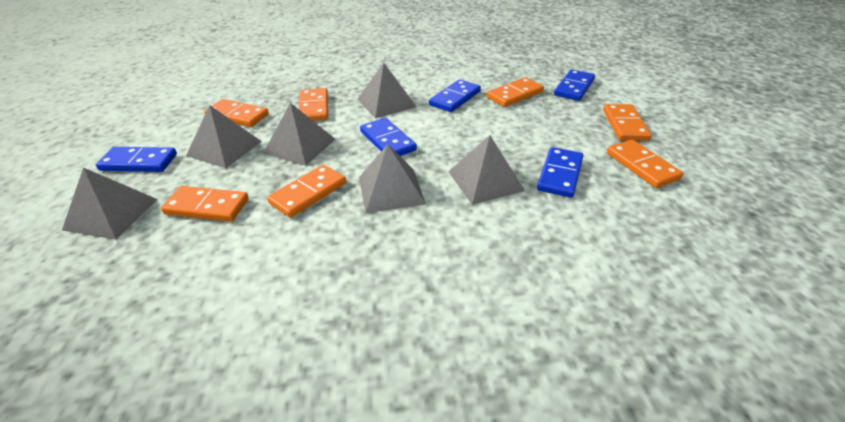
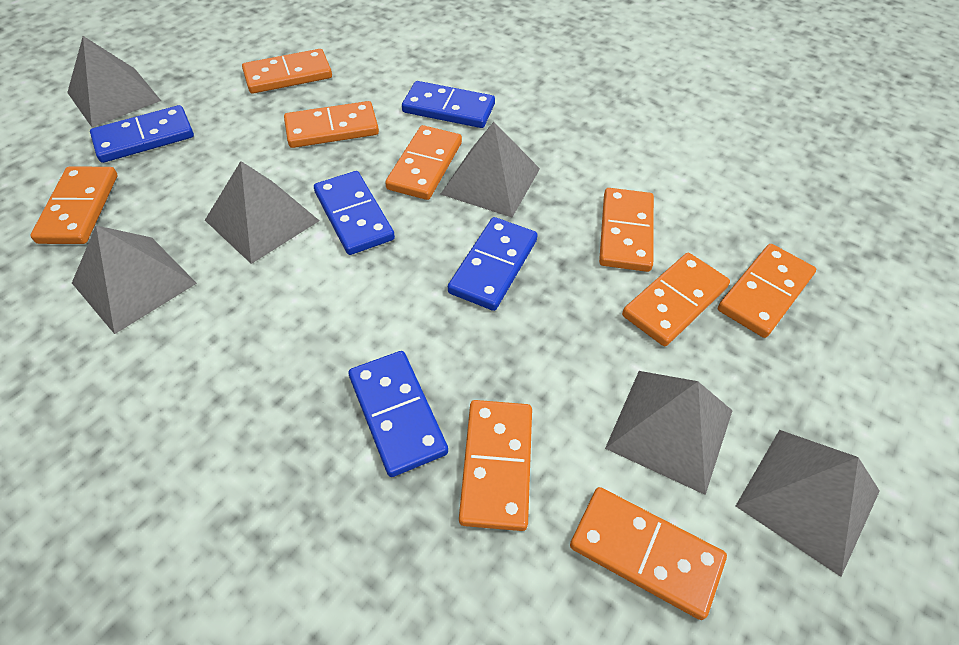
orange domino: 7 -> 9

